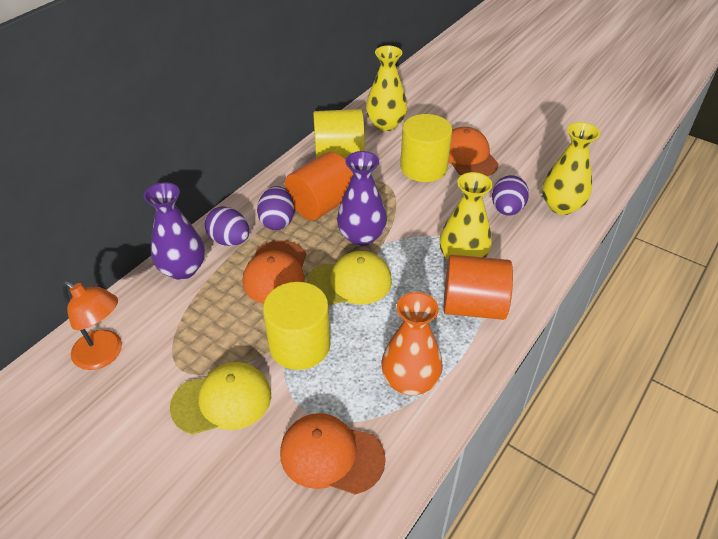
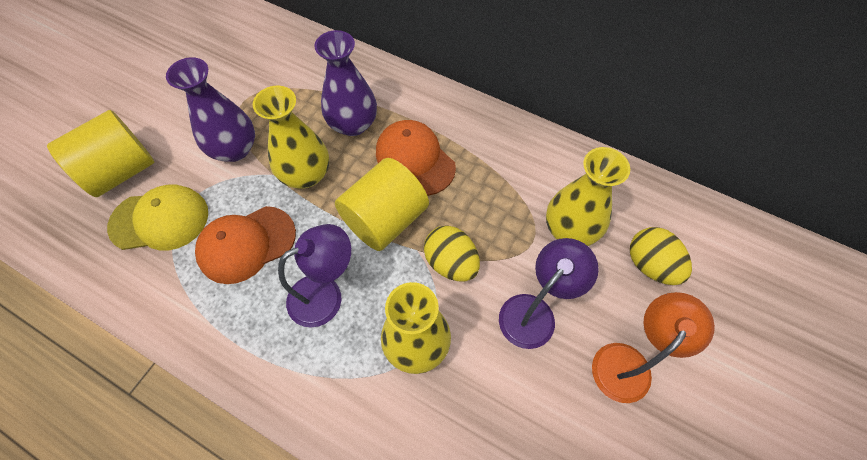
orange cap: 3 -> 2
orange cylinder: 2 -> 0
orange vase: 1 -> 0
purple egg: 3 -> 0
purple lamp: 0 -> 2
yellow cap: 2 -> 1
yellow cylinder: 3 -> 2
yellow egg: 0 -> 2

